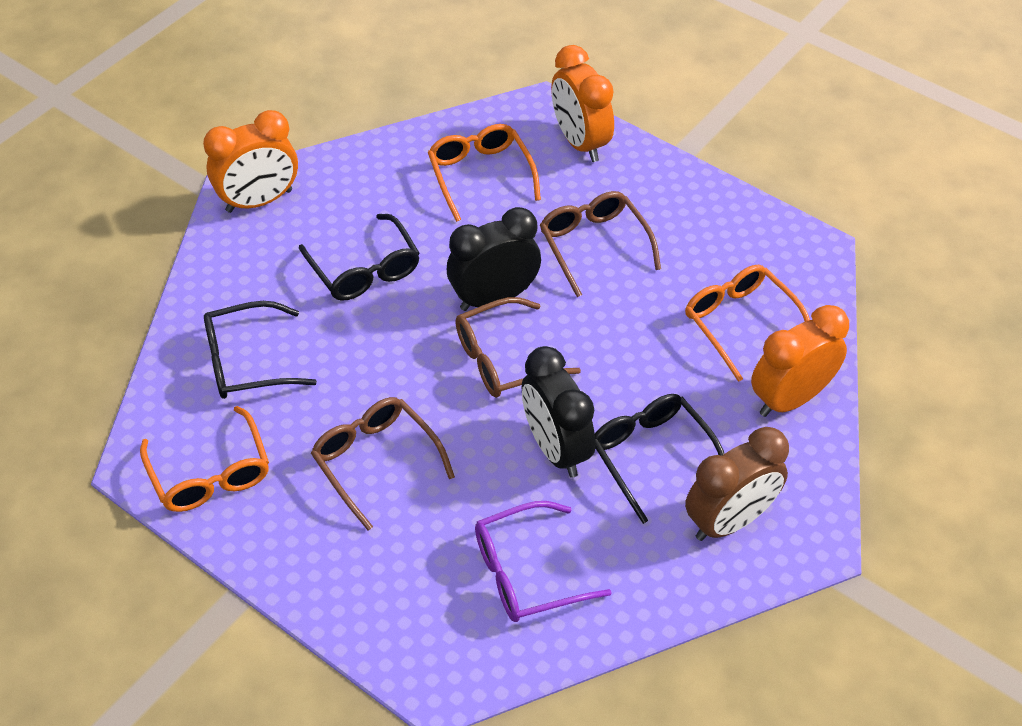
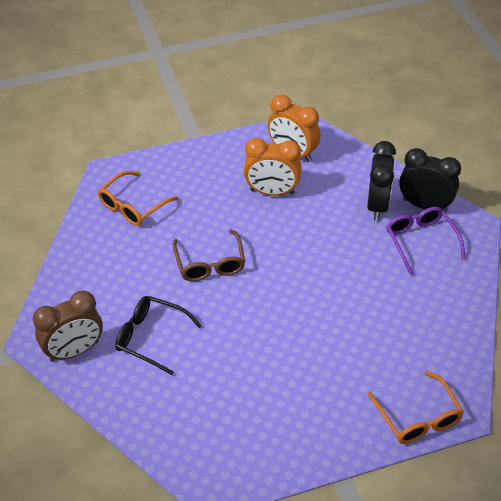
black glasses: 3 -> 1
brown glasses: 3 -> 1
orange clock: 3 -> 2
orange glasses: 3 -> 2

